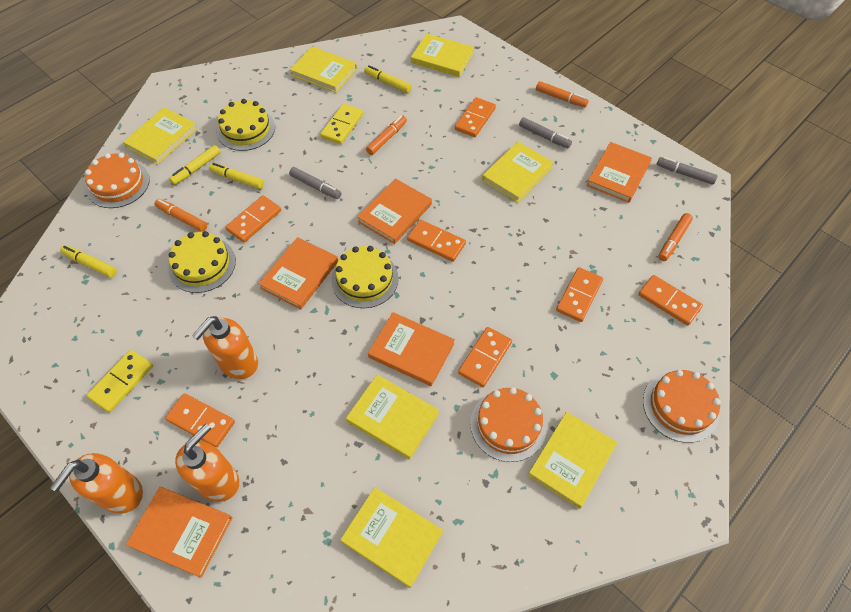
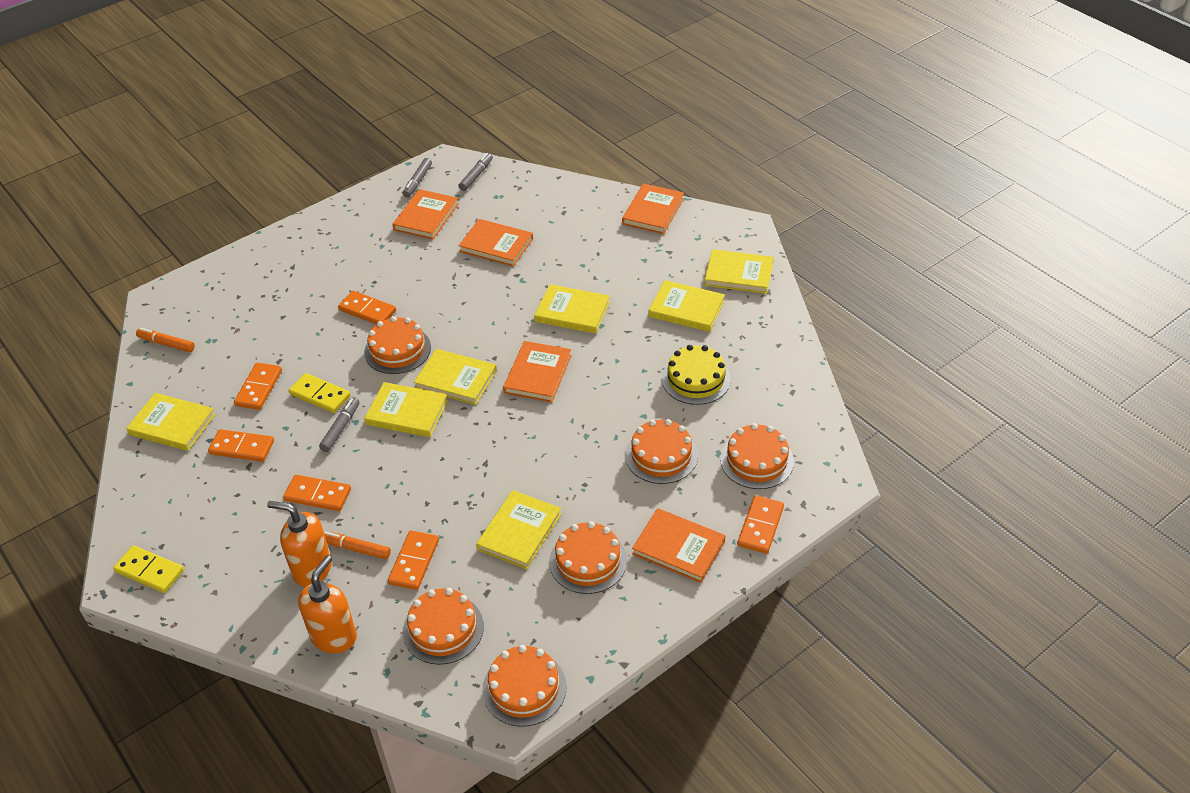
orange cake: 3 -> 6
orange domino: 7 -> 6
orange marker: 4 -> 2
orange soap dispenser: 3 -> 2
yellow cake: 3 -> 1
yellow marker: 4 -> 0

